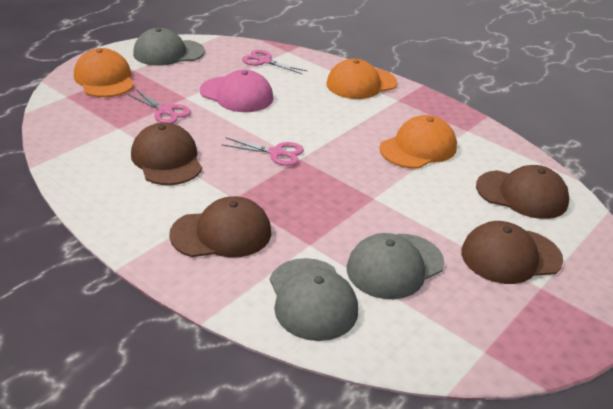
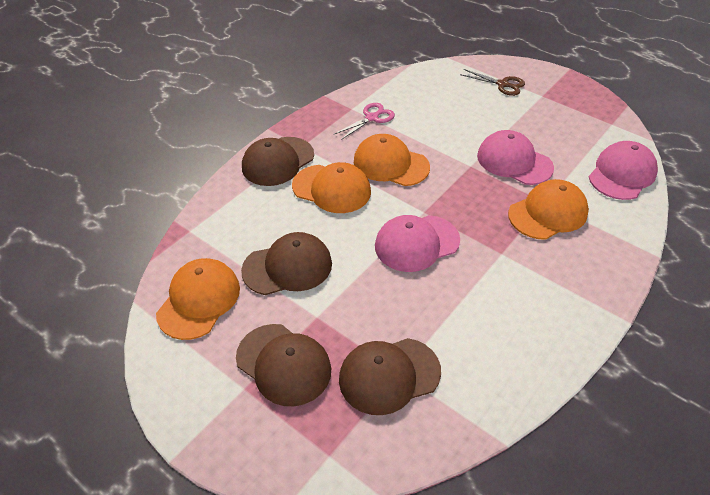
brown scissors: 0 -> 1
grey cap: 3 -> 0
orange cap: 3 -> 4
pink cap: 1 -> 3
pink scissors: 3 -> 1

